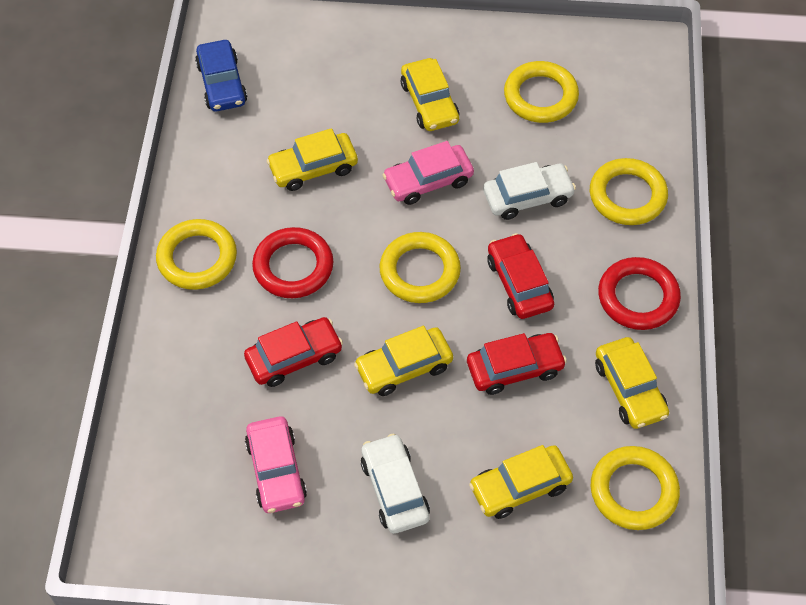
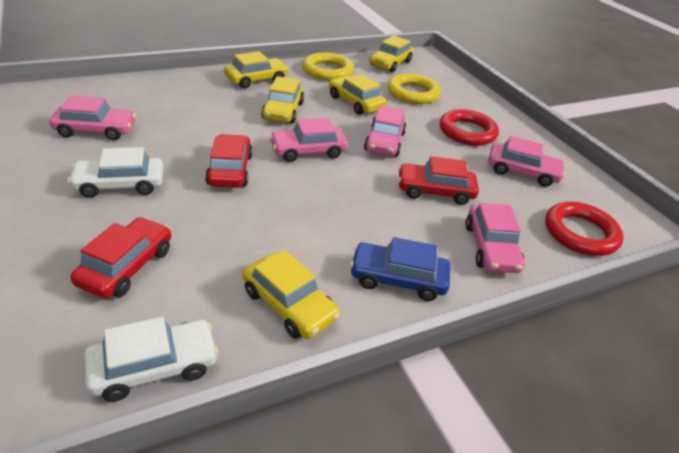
pink car: 2 -> 5
yellow ring: 5 -> 2

